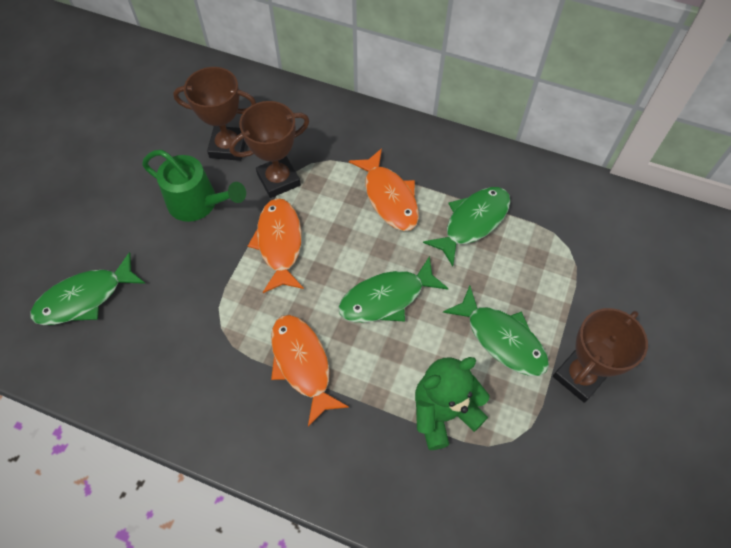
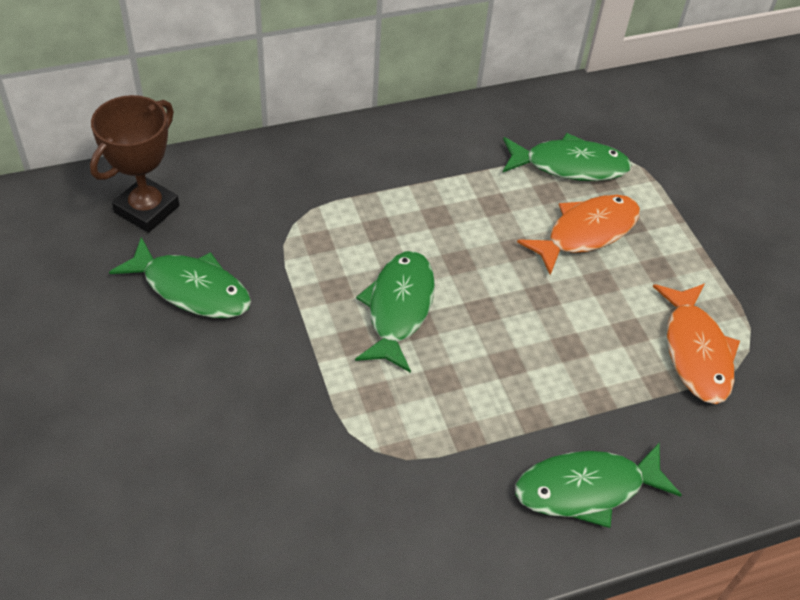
brown trophy: 3 -> 1
green teddy bear: 1 -> 0
green watering can: 1 -> 0
orange fish: 3 -> 2

